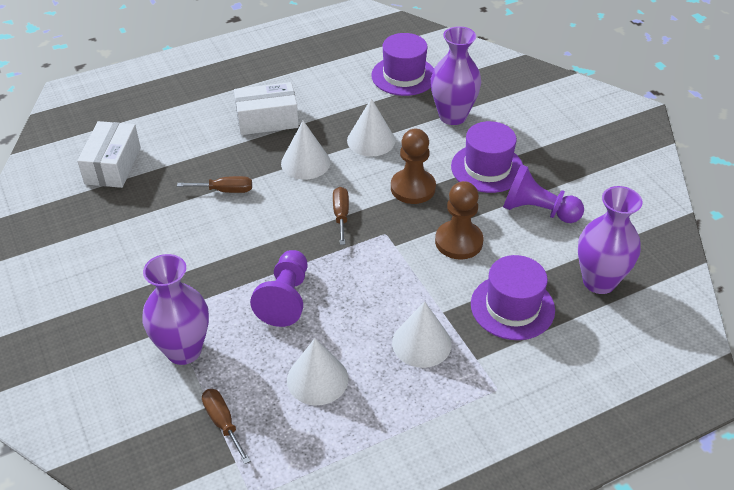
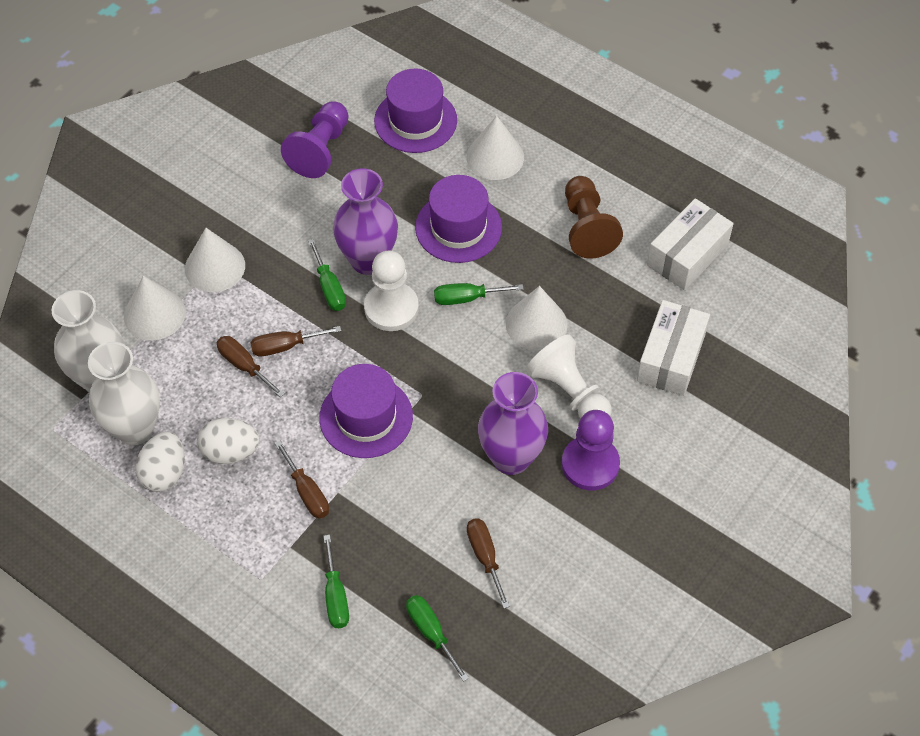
brown pawn: 2 -> 1
brown screwdriver: 3 -> 4
green screwdriver: 0 -> 4
purple vase: 3 -> 2
white egg: 0 -> 2
white pawn: 0 -> 2
white vase: 0 -> 2

